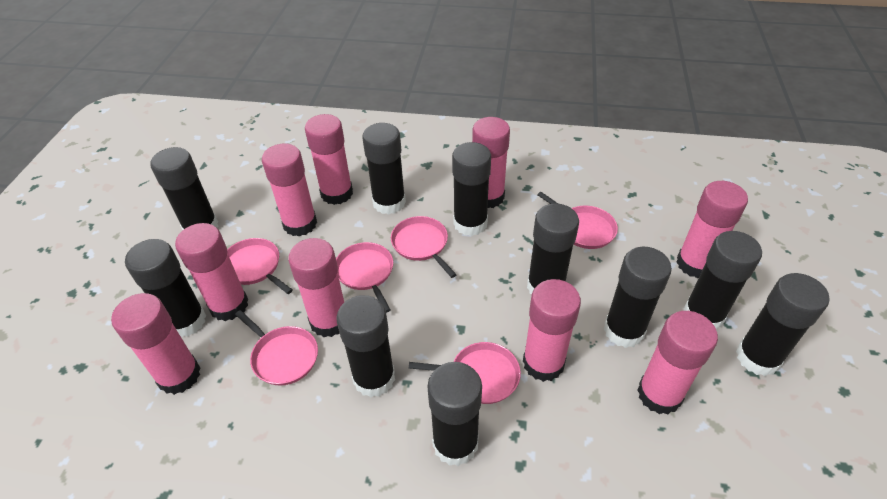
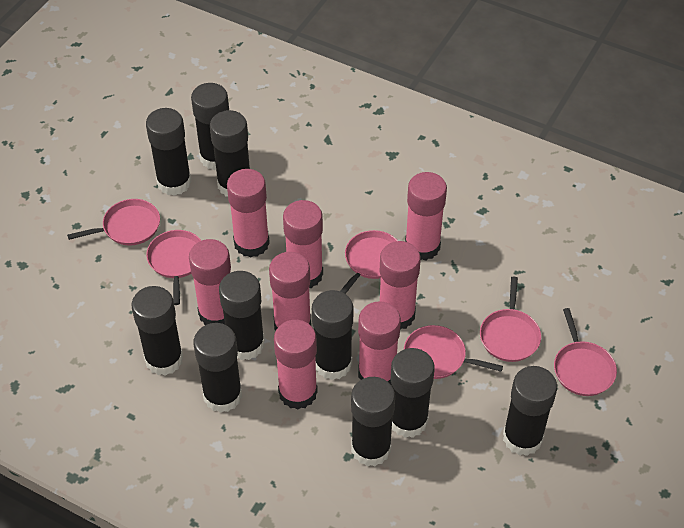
pink glue stick: 9 -> 8

